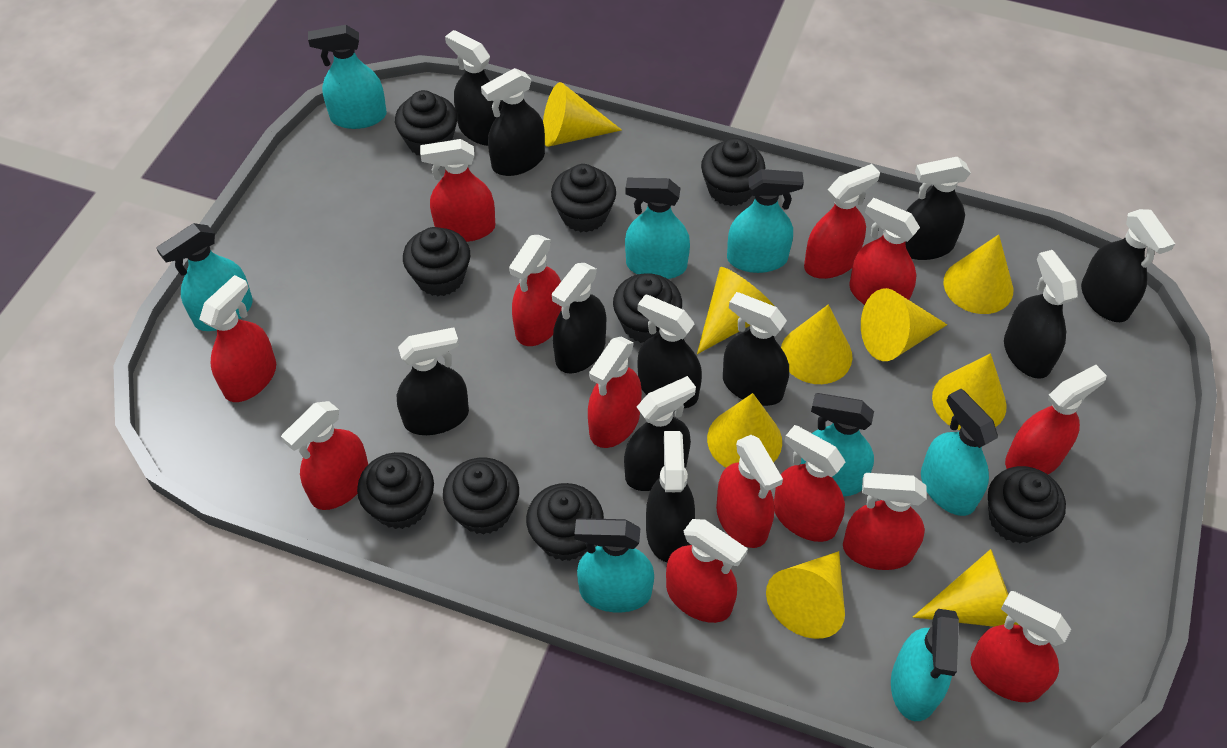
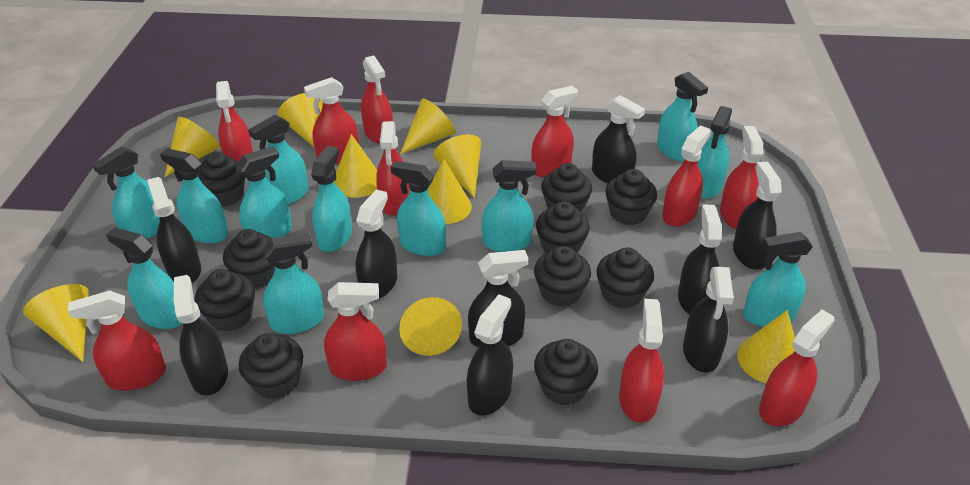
black cupcake: 9 -> 10
black spray bottle: 11 -> 9
red spray bottle: 13 -> 11
turquoise spray bottle: 8 -> 12

